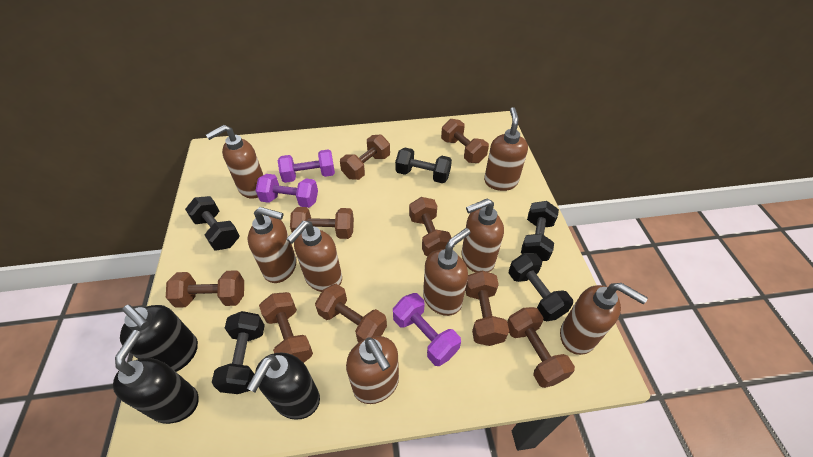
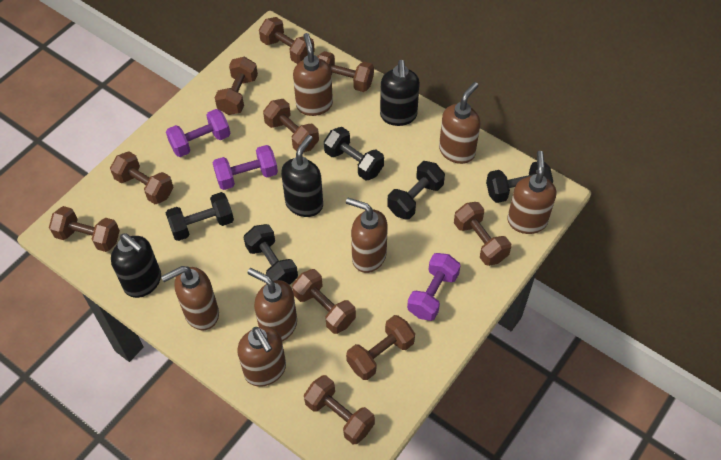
brown dumbbell: 9 -> 10
brown soap dispenser: 8 -> 7

